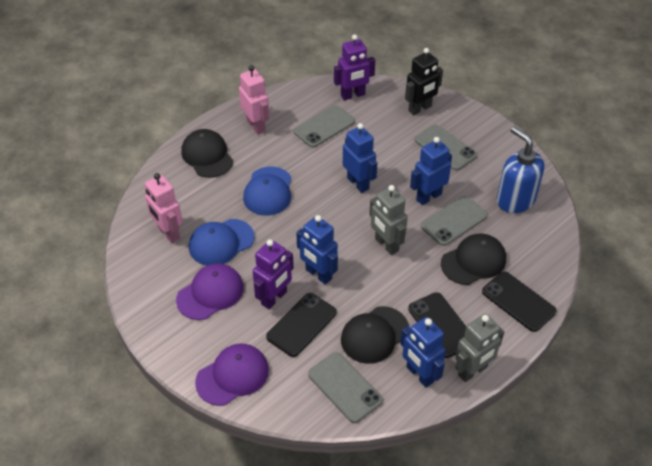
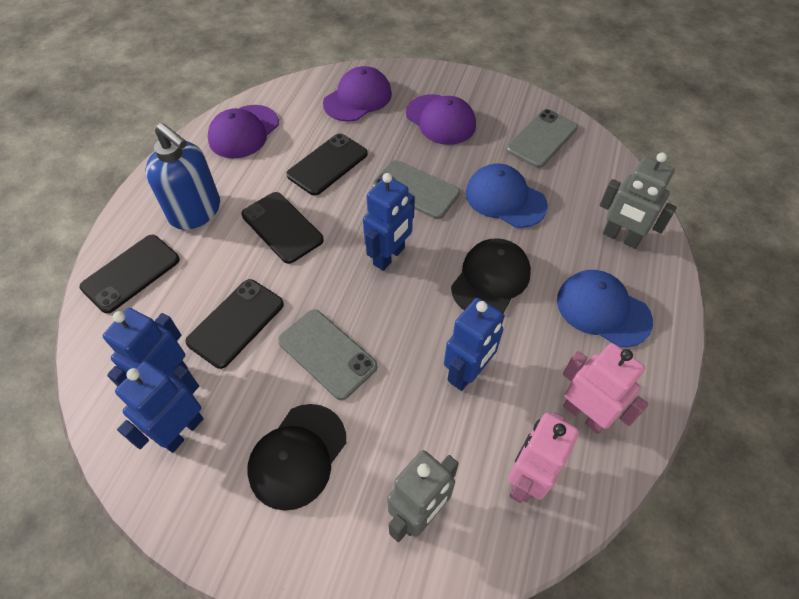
black cap: 3 -> 2
black phone: 3 -> 4
black robot: 1 -> 0
grey phone: 4 -> 3
purple cap: 2 -> 3
purple robot: 2 -> 0

